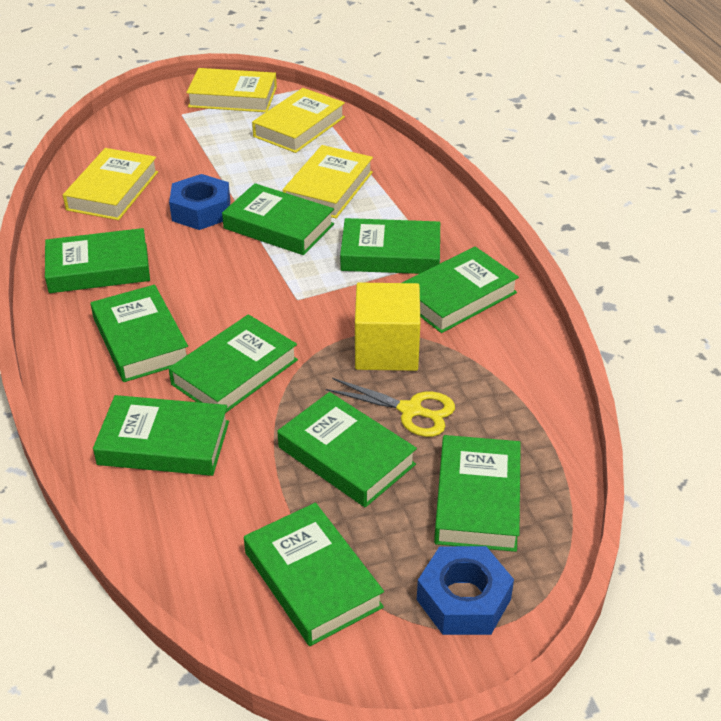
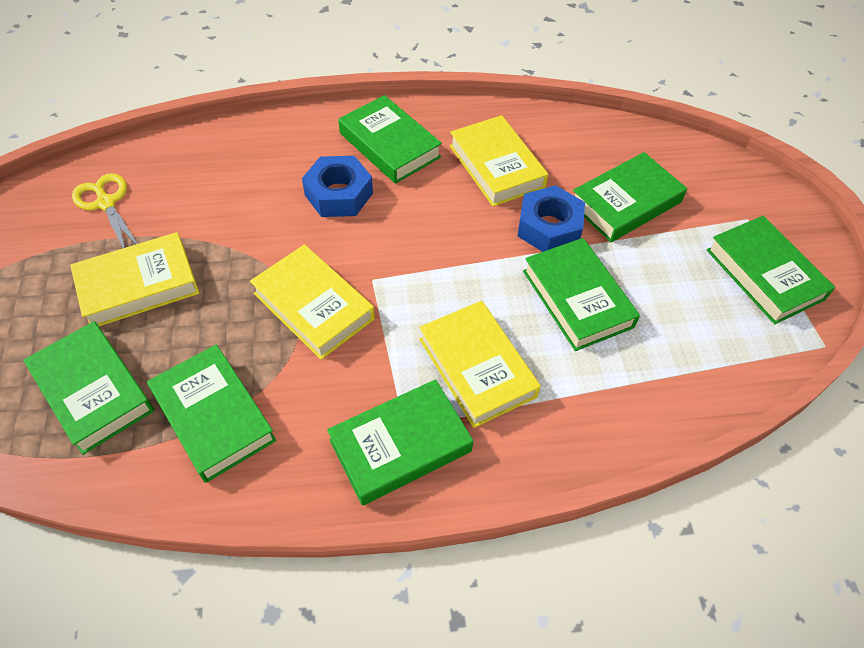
green book: 10 -> 7
yellow cube: 1 -> 0

